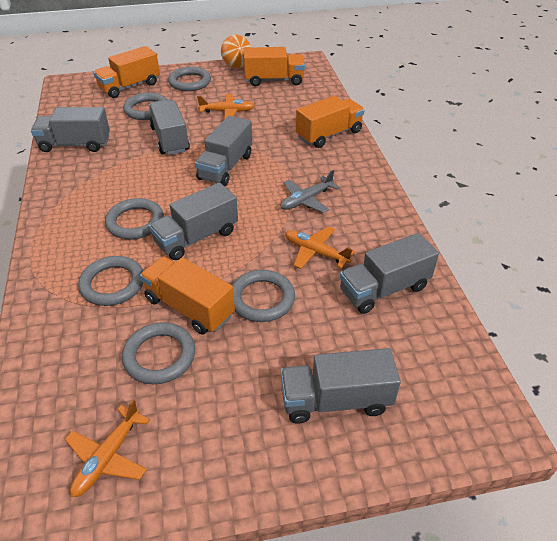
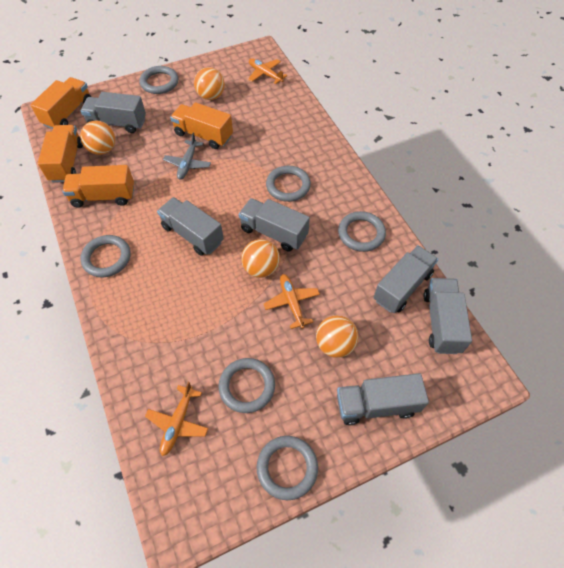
orange ball: 1 -> 4

